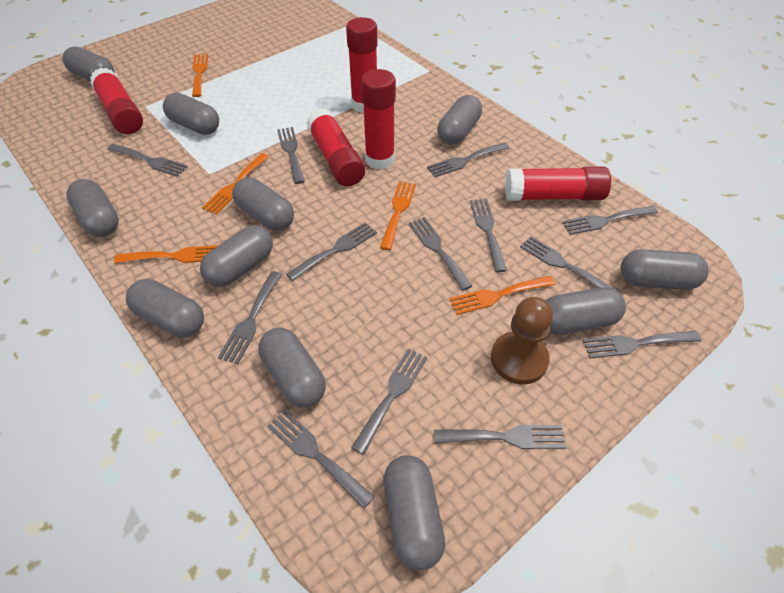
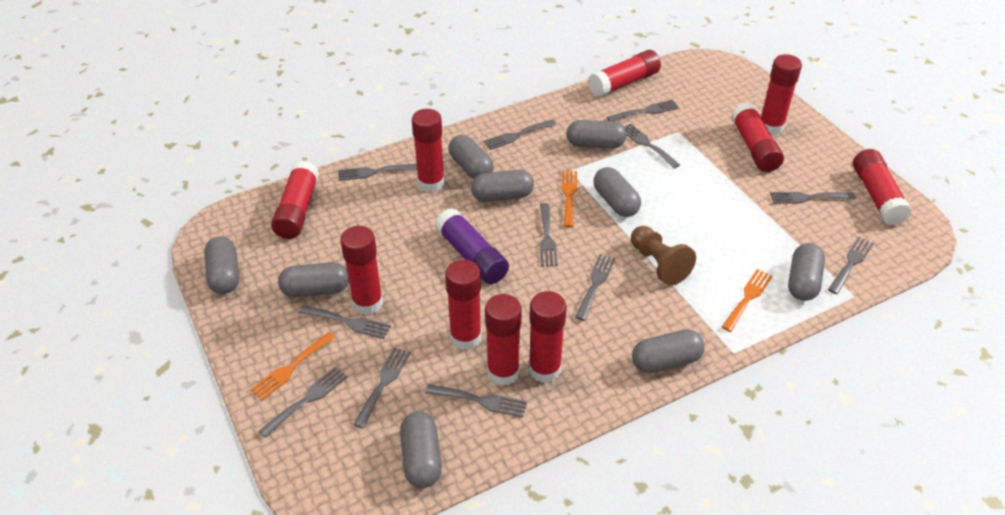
grey capsule: 11 -> 9
grey fork: 13 -> 12
orange fork: 5 -> 3
purple glue stick: 0 -> 1
red glue stick: 5 -> 10

